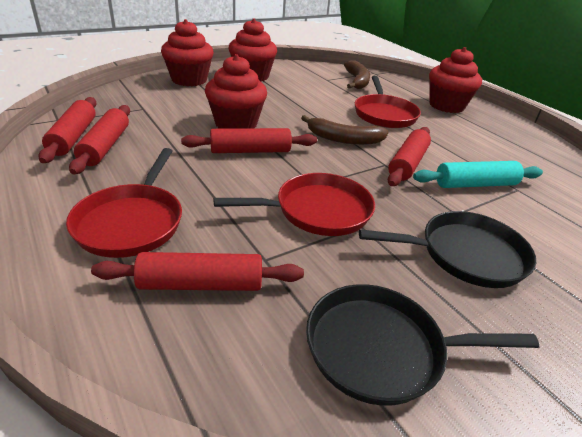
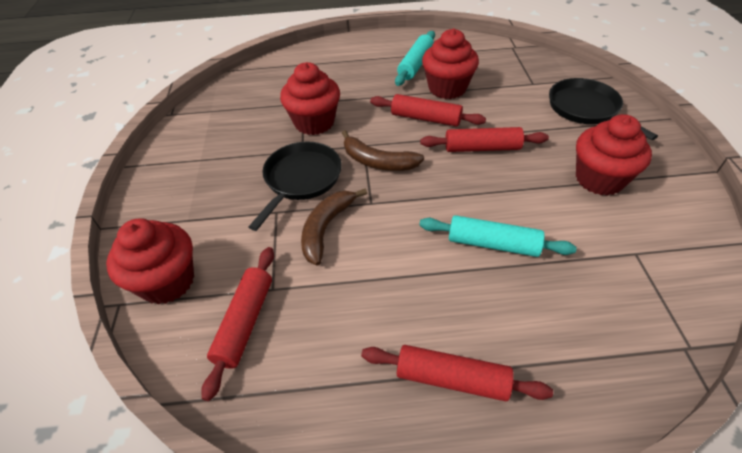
red pan: 3 -> 0
red rolling pin: 5 -> 4
turquoise rolling pin: 1 -> 2

